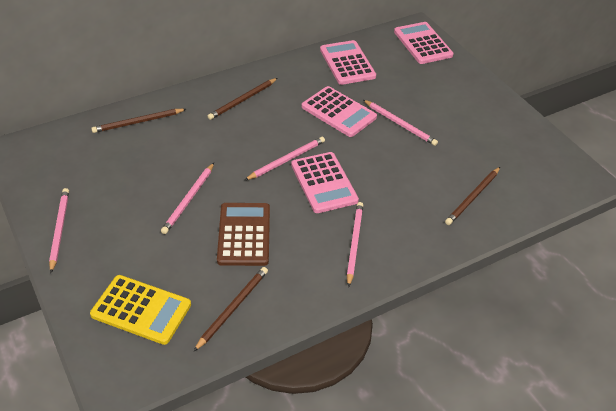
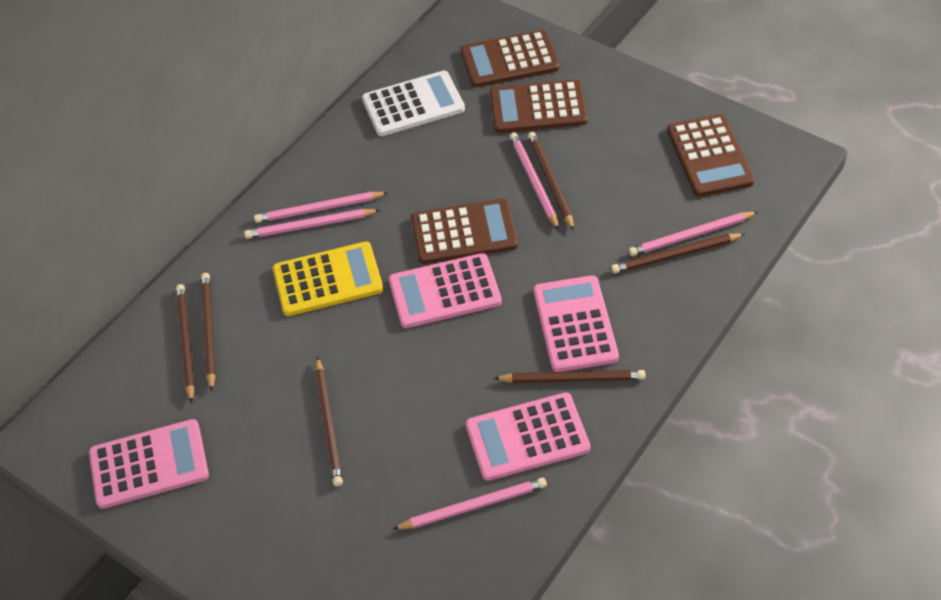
brown calculator: 1 -> 4
brown pencil: 4 -> 6
white calculator: 0 -> 1

